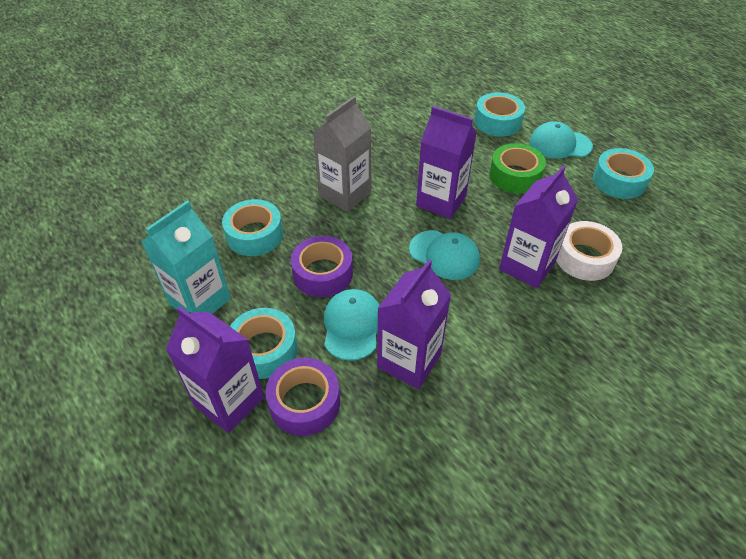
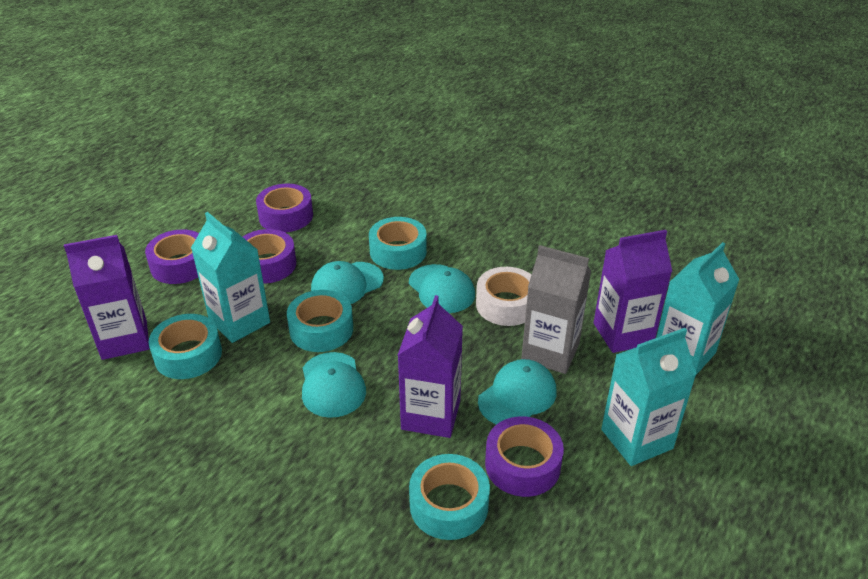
green tape: 1 -> 0
purple carton: 4 -> 3
purple tape: 2 -> 4
turquoise cap: 3 -> 4
turquoise carton: 1 -> 3

